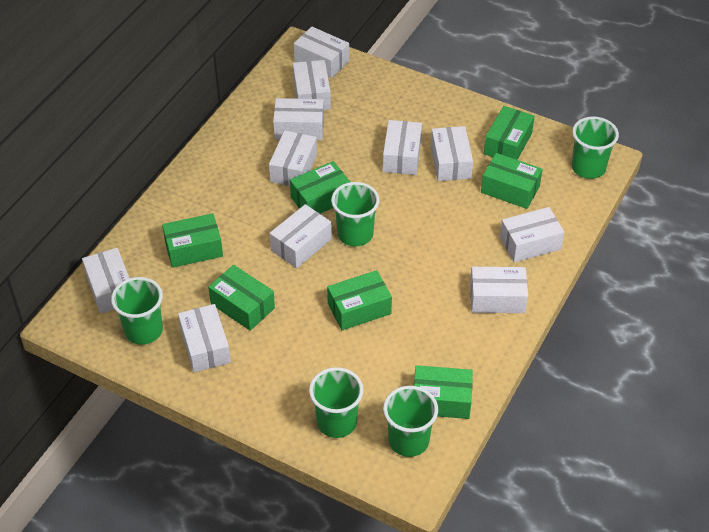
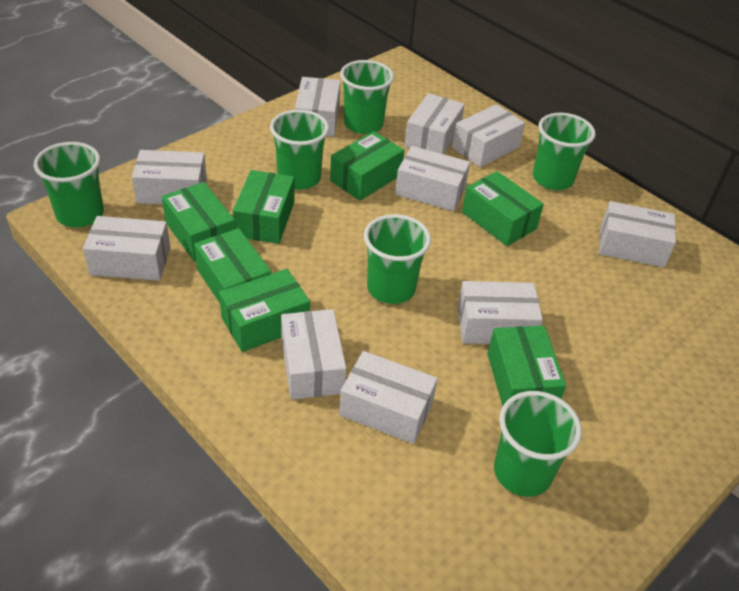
green cup: 5 -> 6
white box: 11 -> 10

